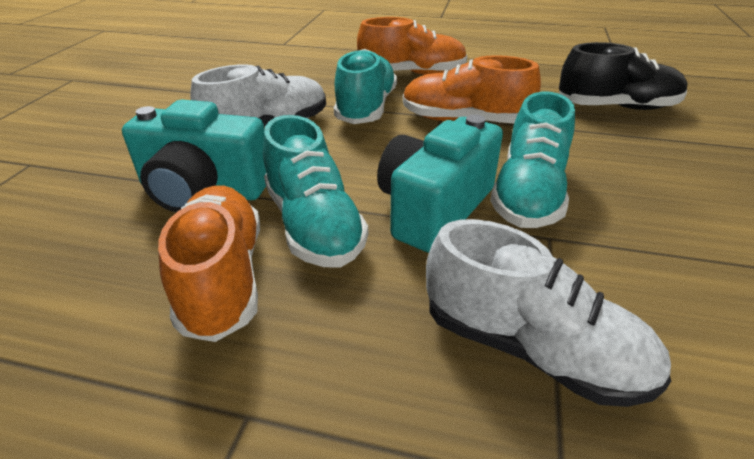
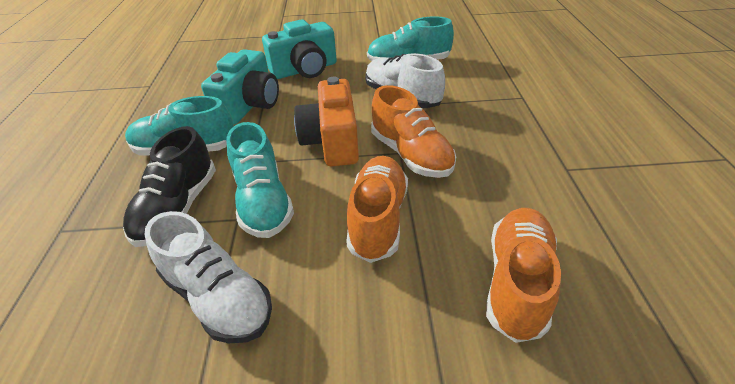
orange camera: 0 -> 1

